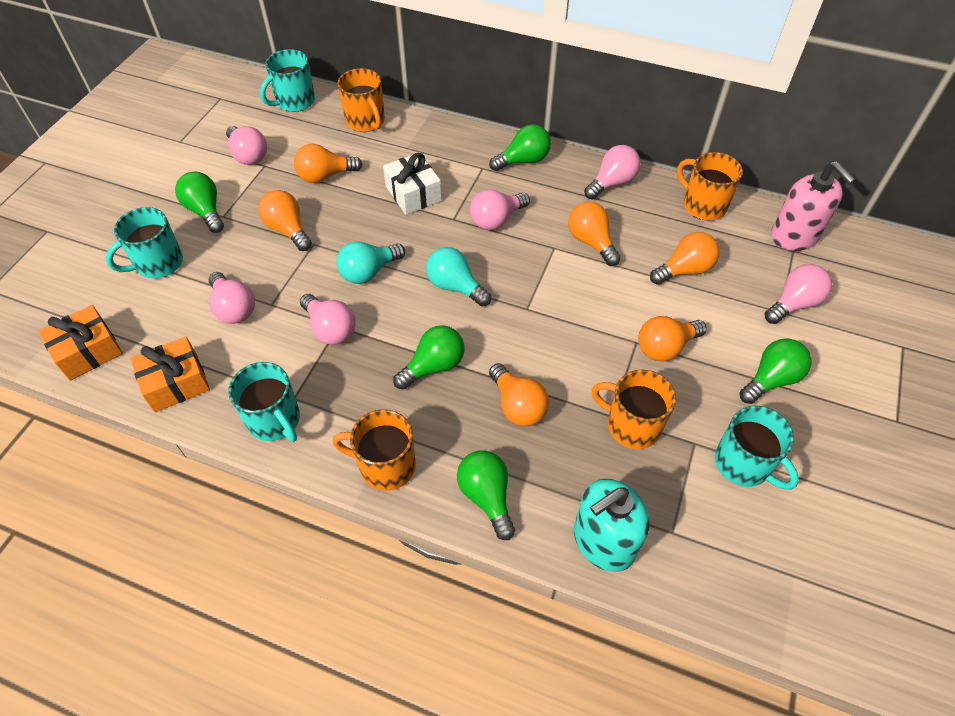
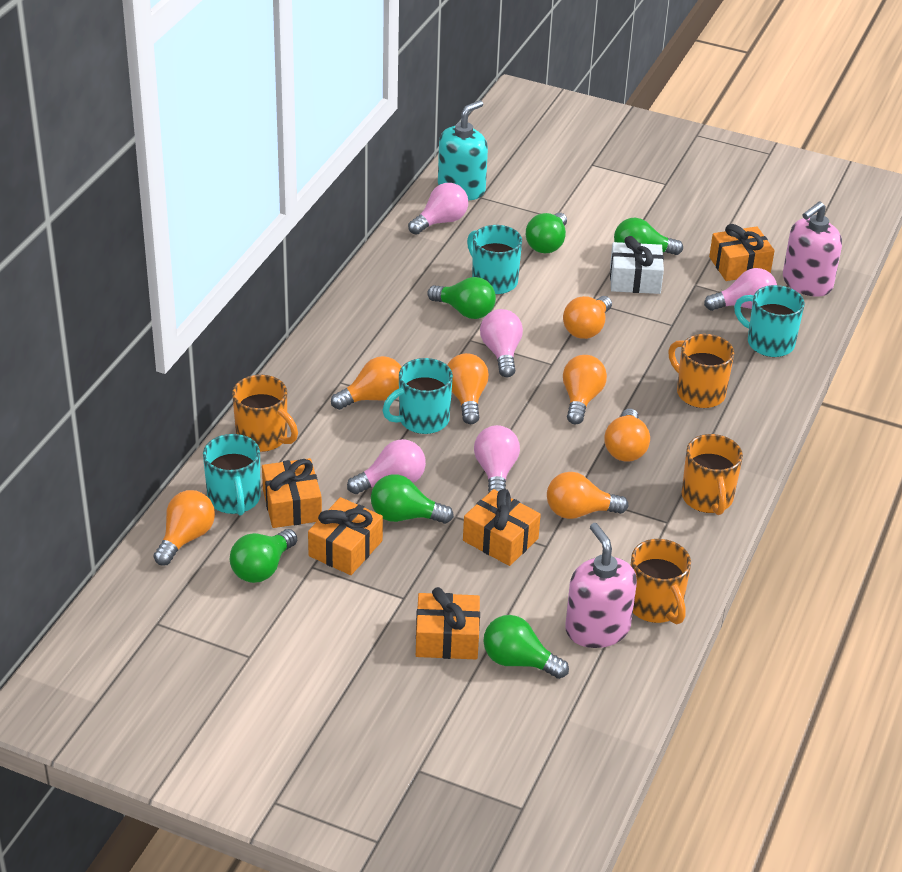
green light bulb: 5 -> 6
orange gift: 2 -> 5
orange light bulb: 6 -> 7
pink light bulb: 6 -> 5
pink soap dispenser: 1 -> 2
turquoise light bulb: 2 -> 0

